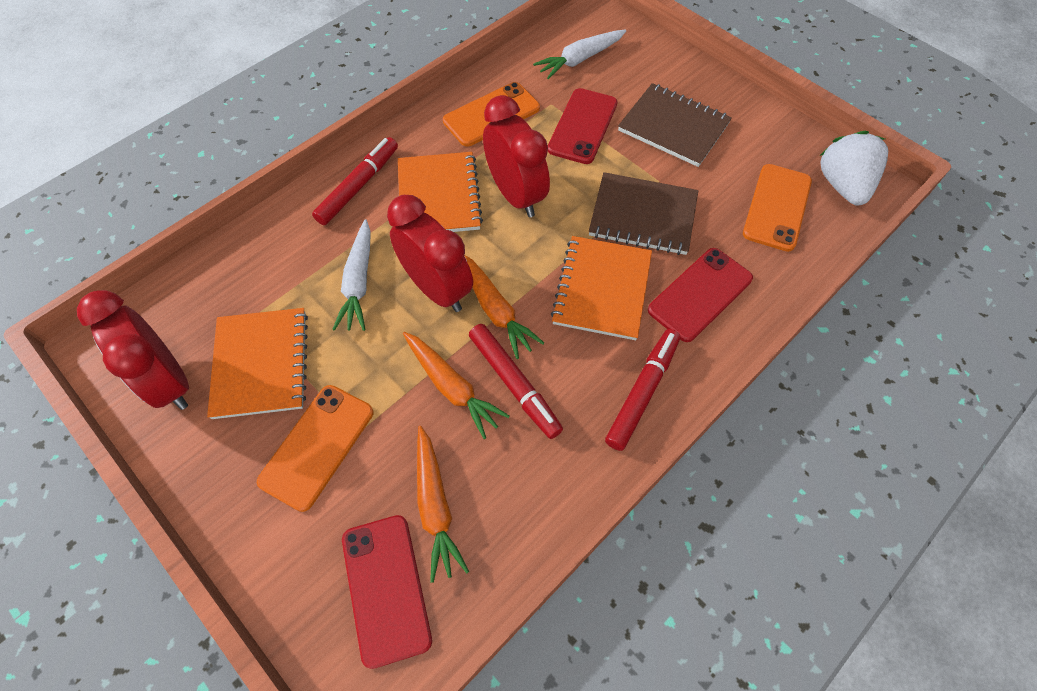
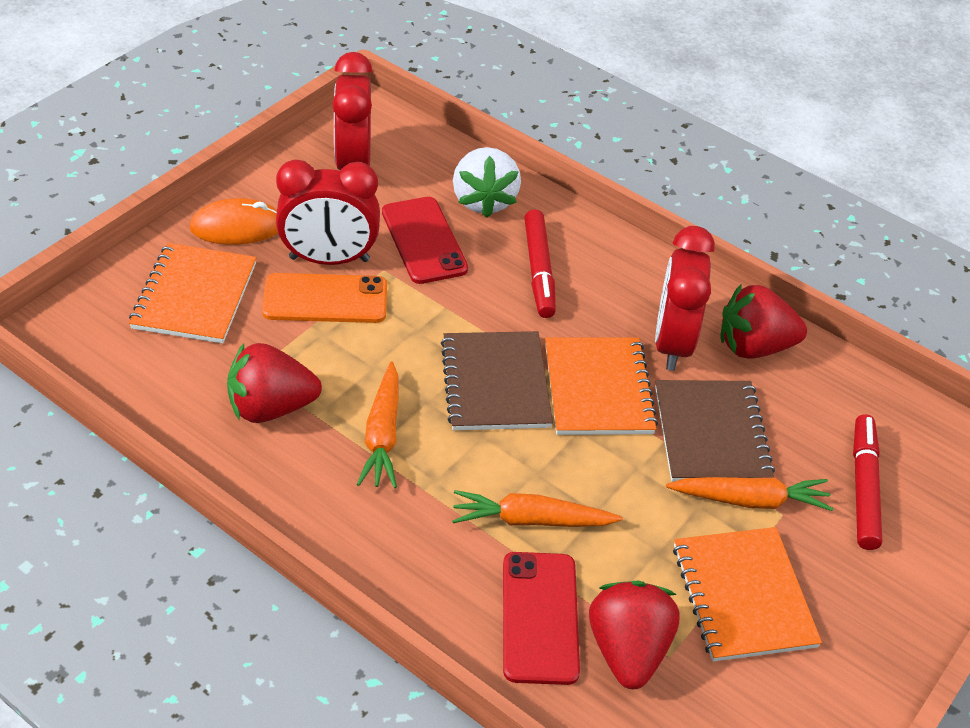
orange mouse: 0 -> 1
orange phone: 3 -> 1
red marker: 3 -> 2
red phone: 3 -> 2
red strawberry: 0 -> 3
white carrot: 2 -> 0

